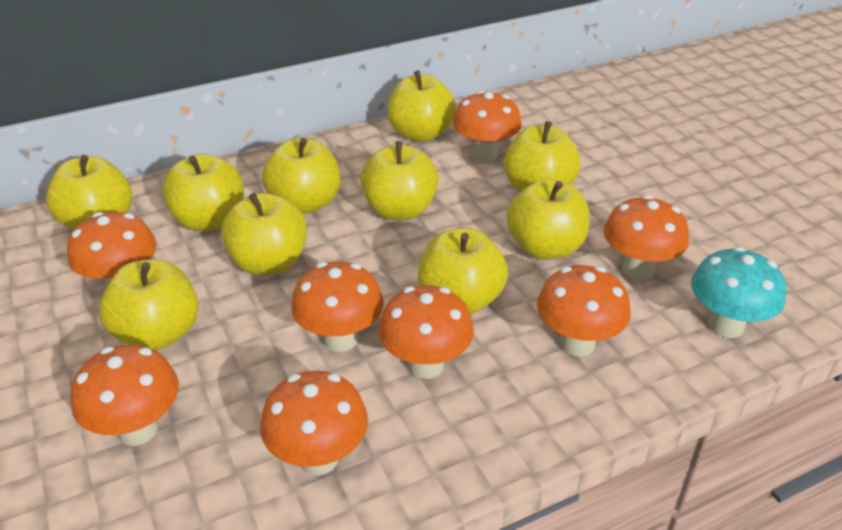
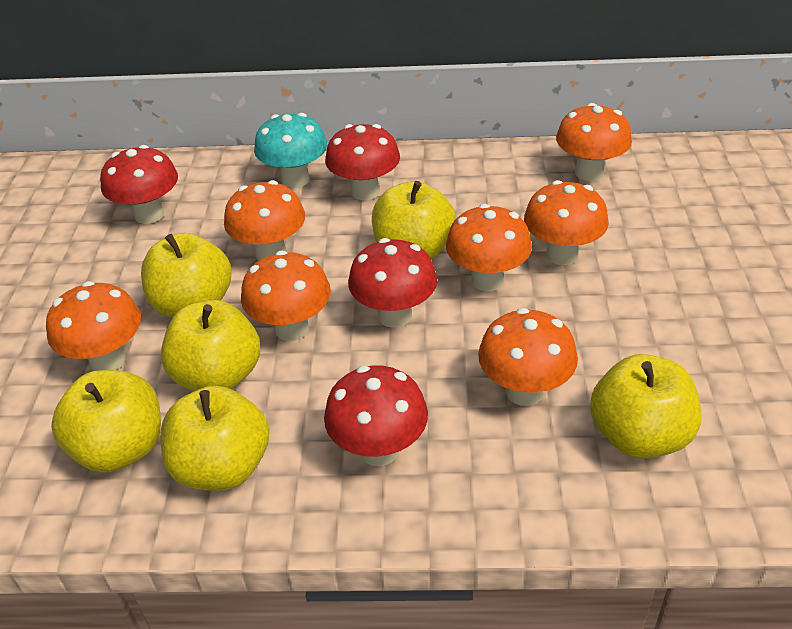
orange mushroom: 8 -> 7
red mushroom: 0 -> 4
yellow apple: 10 -> 6

